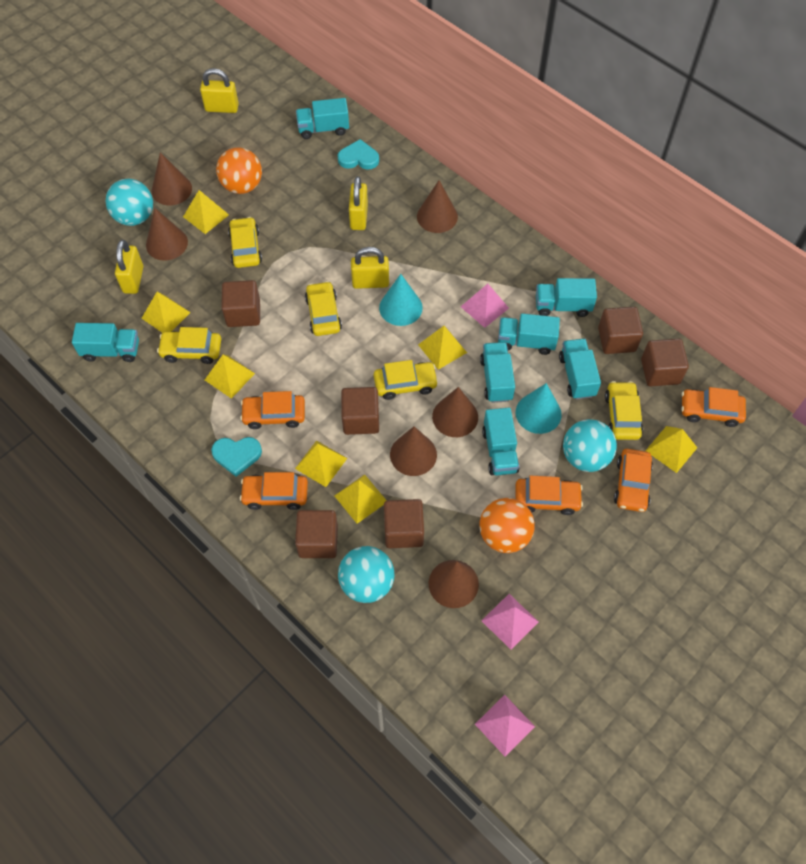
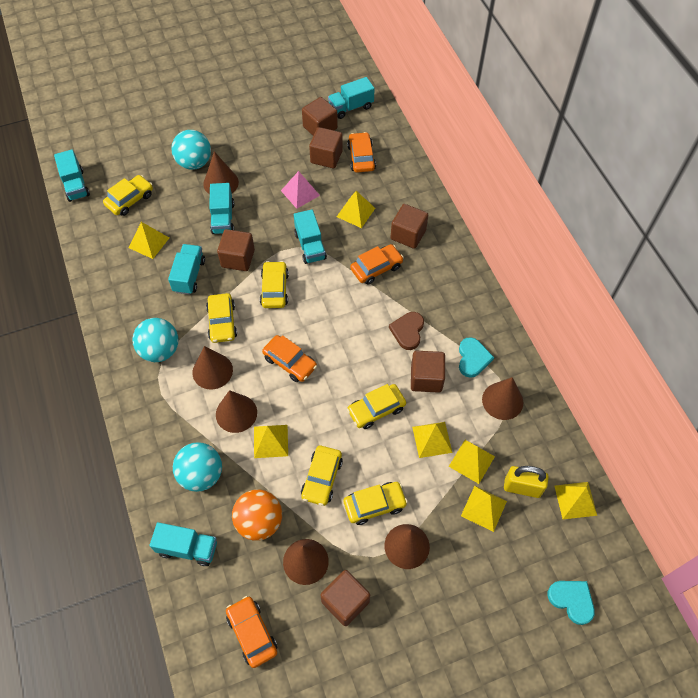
brown heart: 0 -> 1
orange ball: 2 -> 1
orange car: 5 -> 4
pink pyramid: 3 -> 1
turquoise cone: 2 -> 0
turquoise truck: 7 -> 6
yellow car: 5 -> 6
yellow padlock: 4 -> 1

